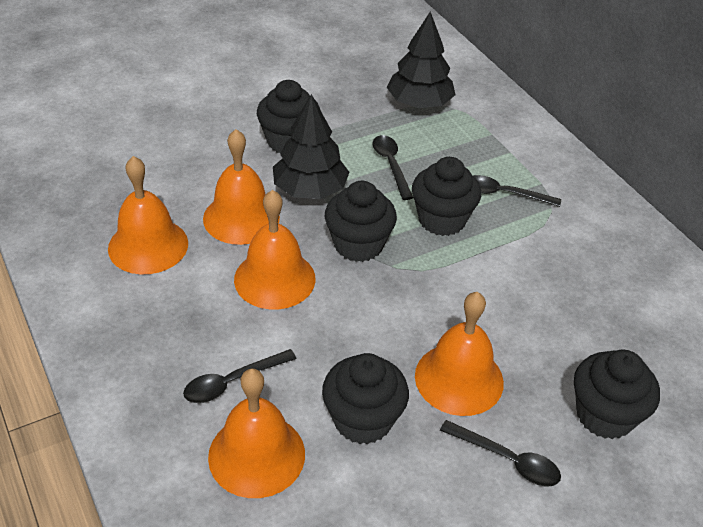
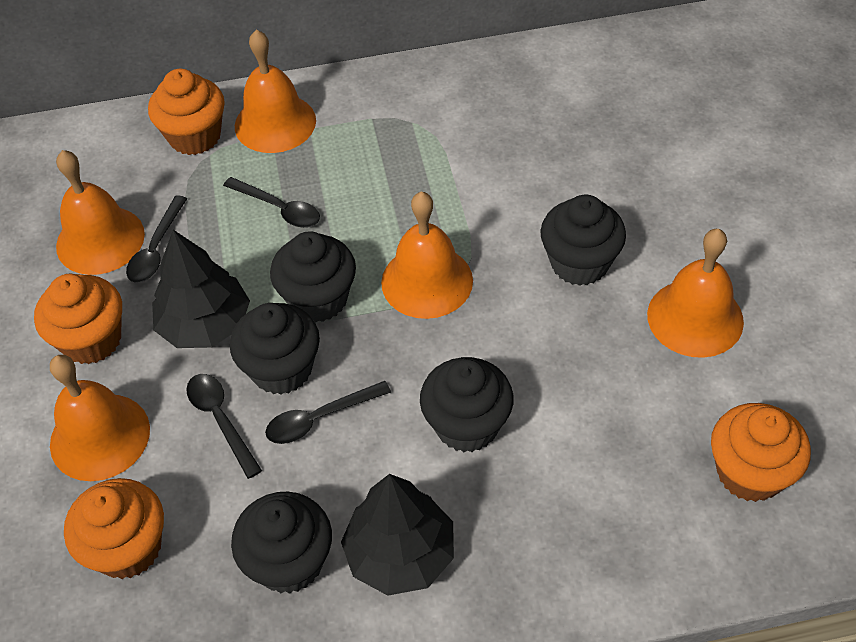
orange cupcake: 0 -> 4

